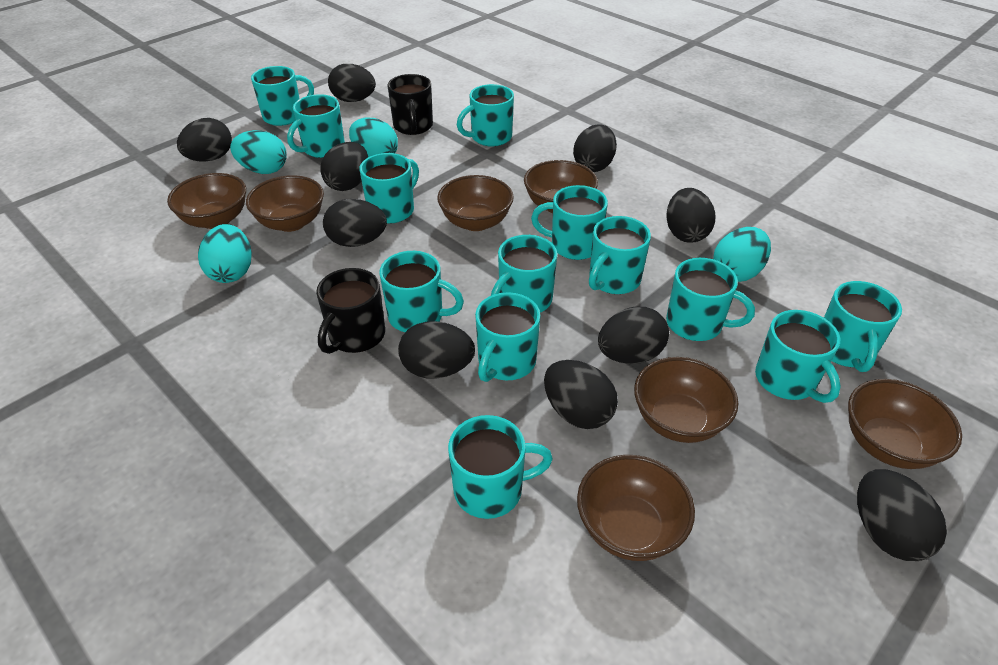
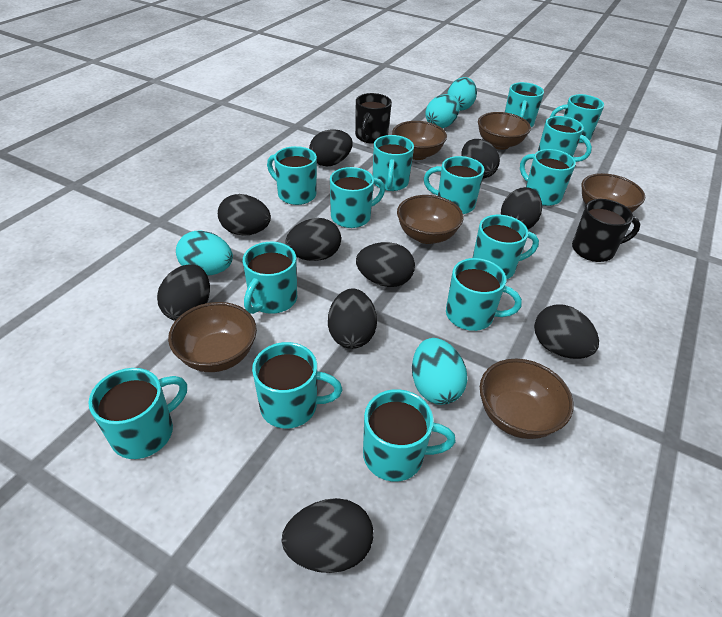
brown bowl: 7 -> 6
turquoise mug: 13 -> 14

